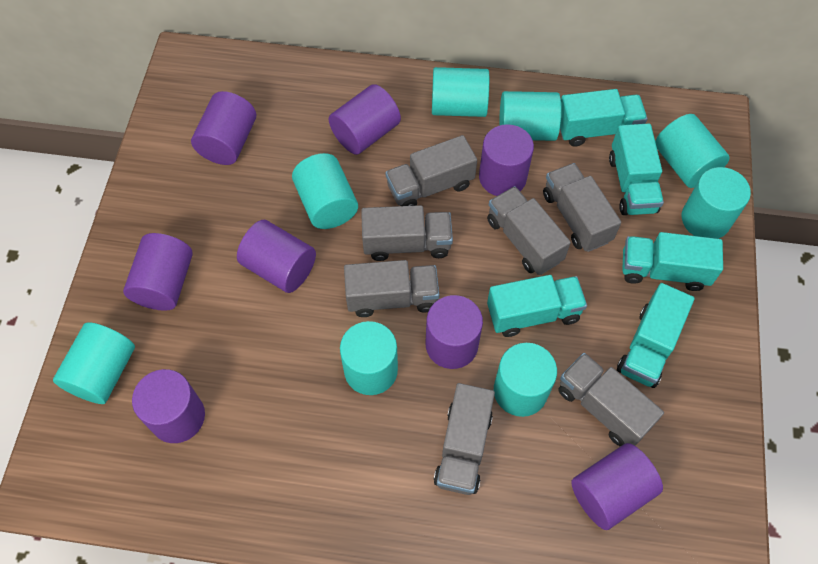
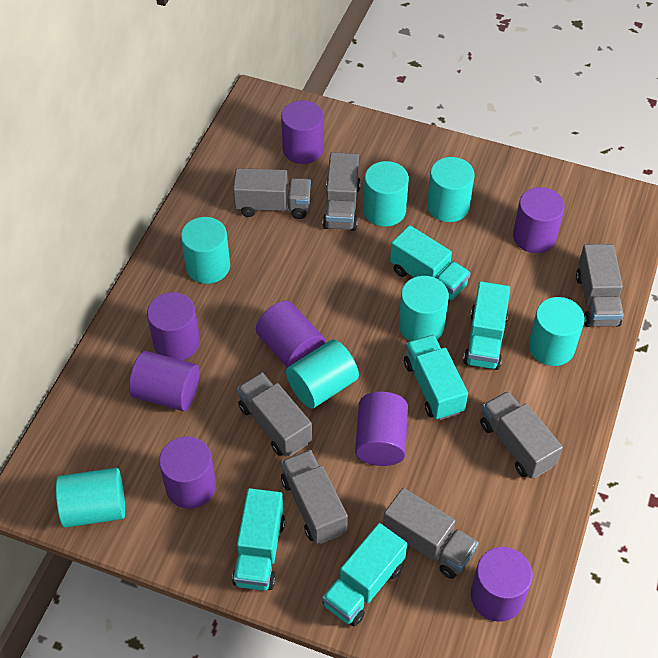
turquoise cylinder: 8 -> 7

